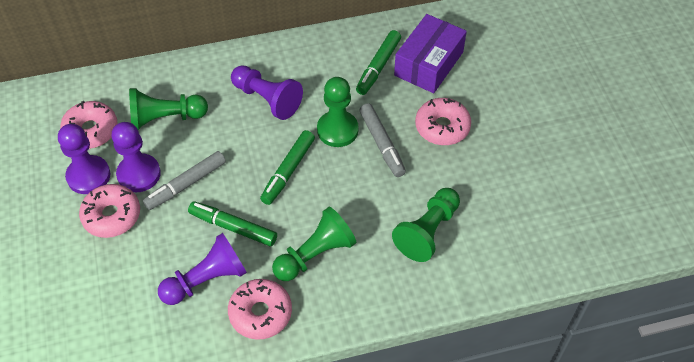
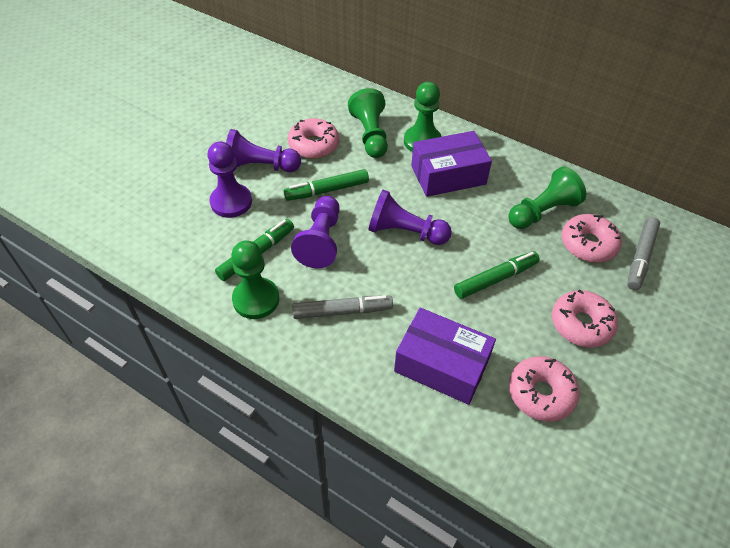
purple box: 1 -> 2

